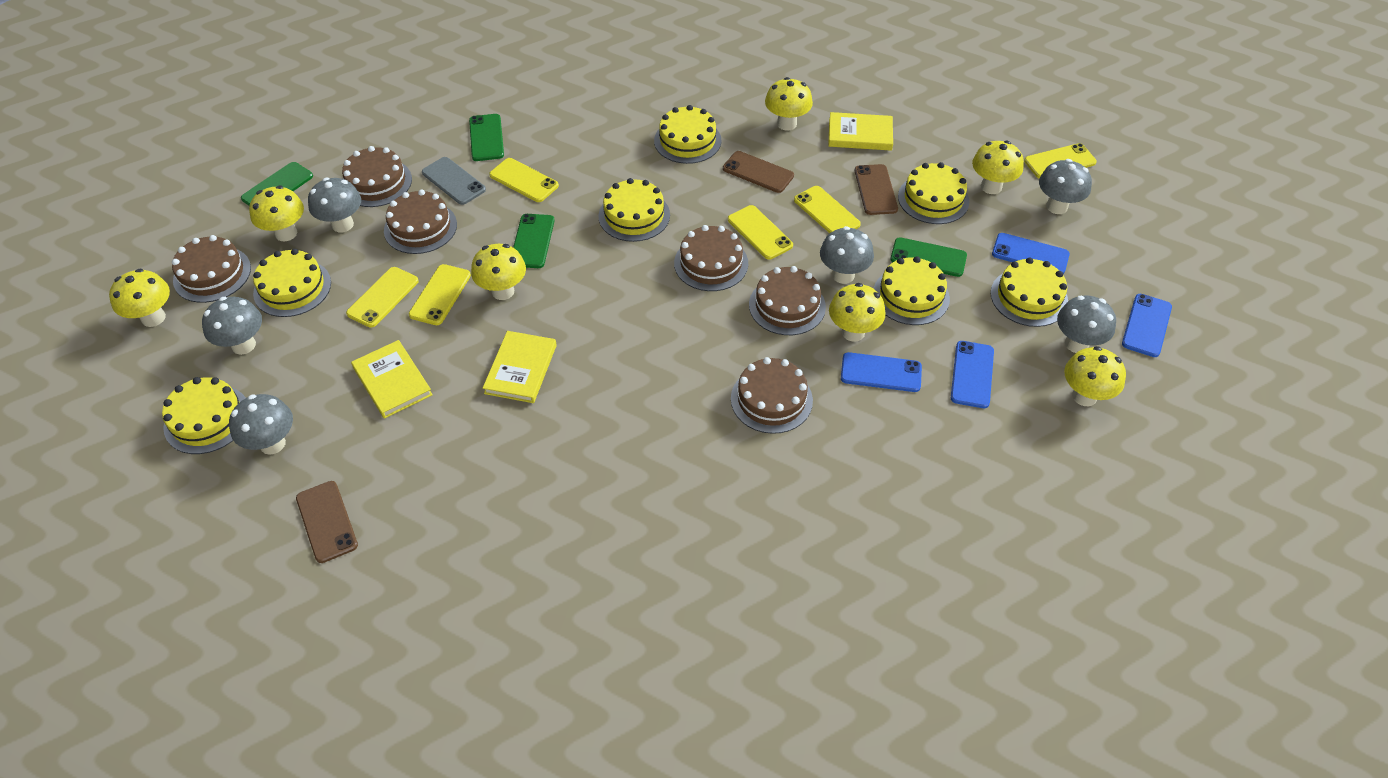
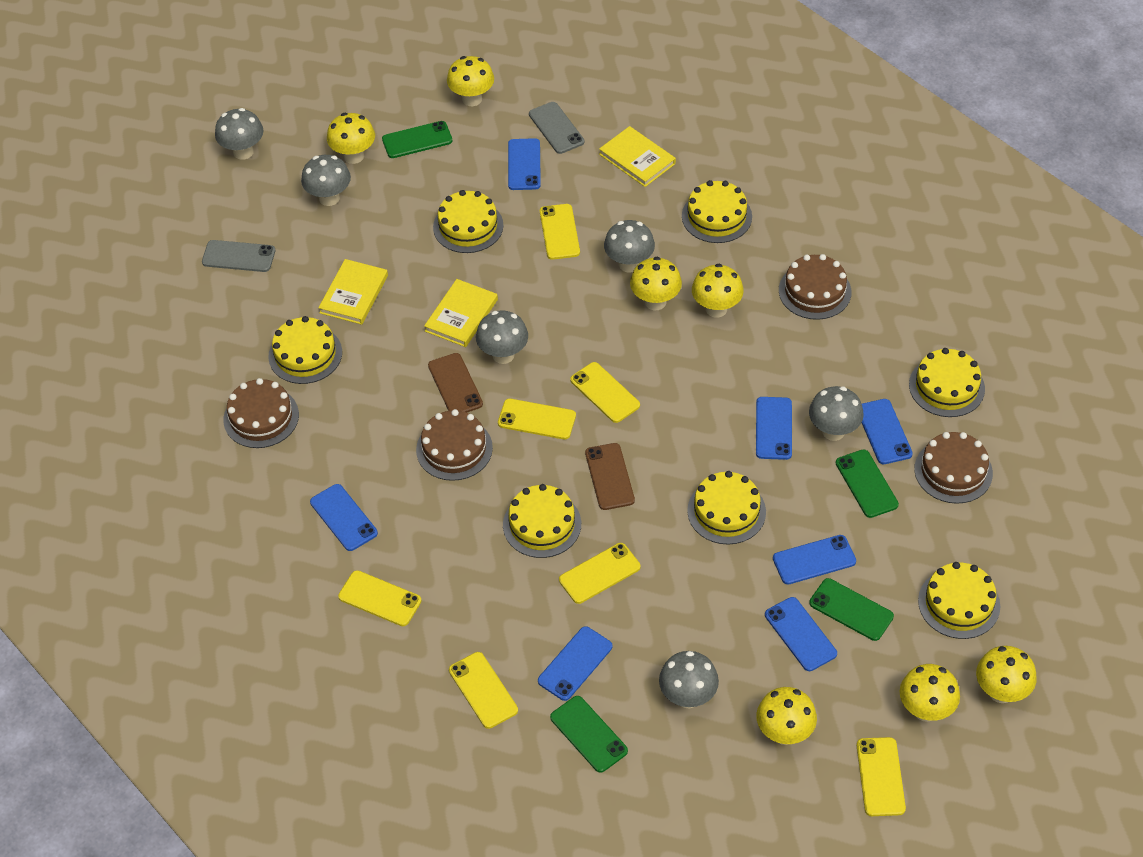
blue phone: 4 -> 7
brown cake: 6 -> 4
brown phone: 3 -> 2
grey phone: 1 -> 2
yellow phone: 6 -> 7

